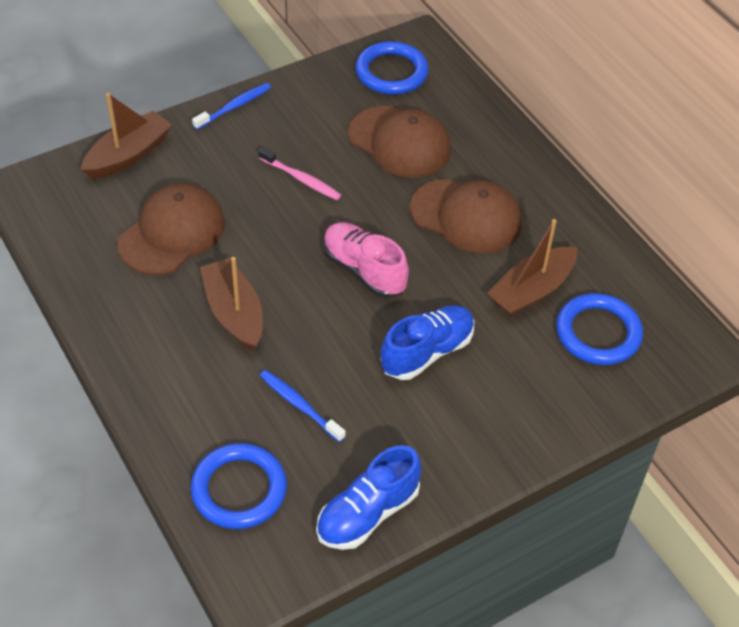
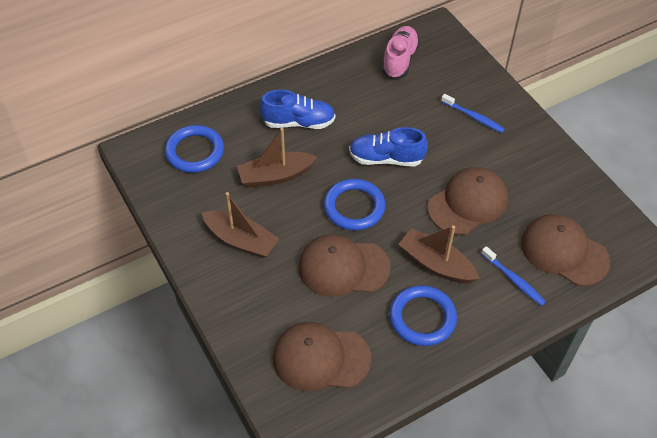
brown cap: 3 -> 4
pink toothbrush: 1 -> 0

